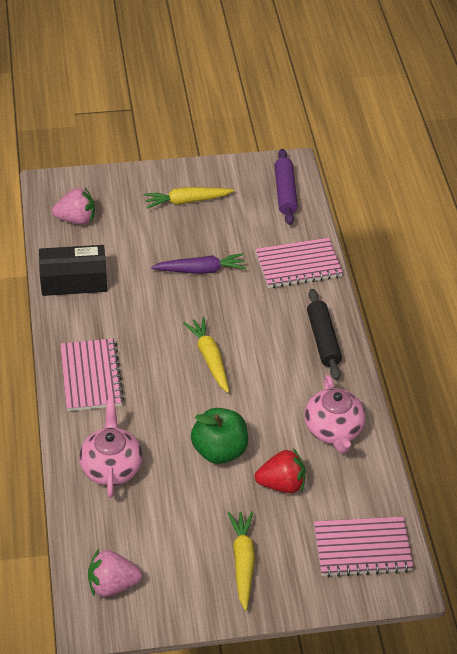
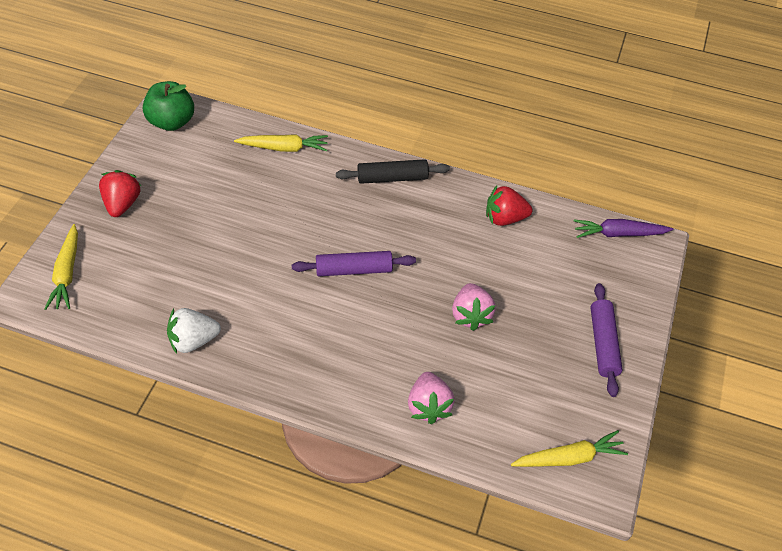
black box: 1 -> 0
pink notebook: 3 -> 0
pink teapot: 2 -> 0
purple rolling pin: 1 -> 2
red strawberry: 1 -> 2
white strawberry: 0 -> 1

